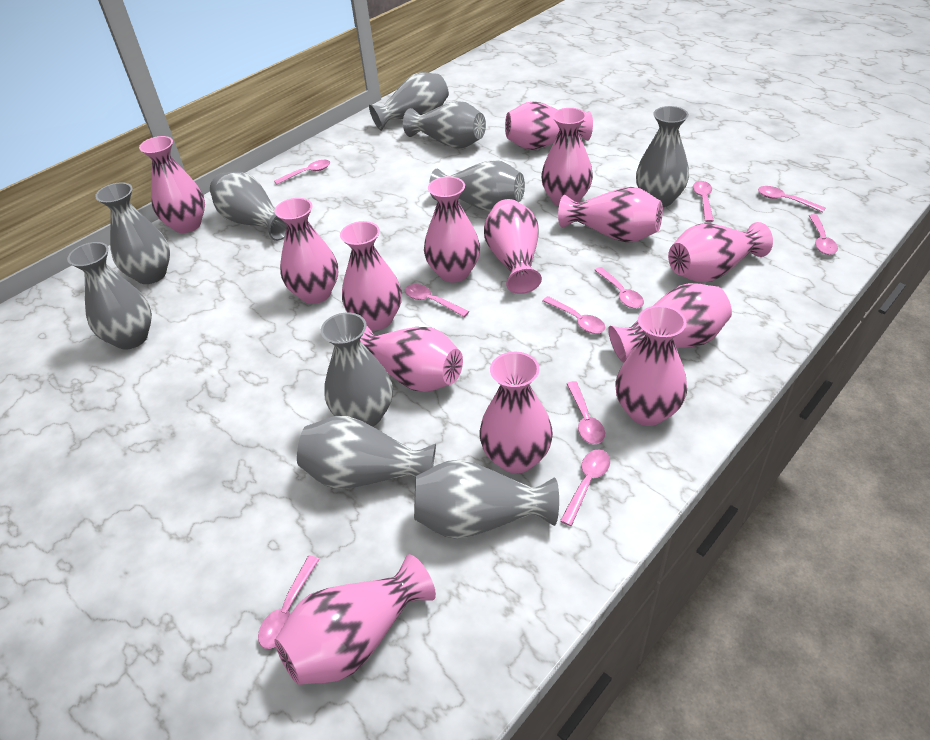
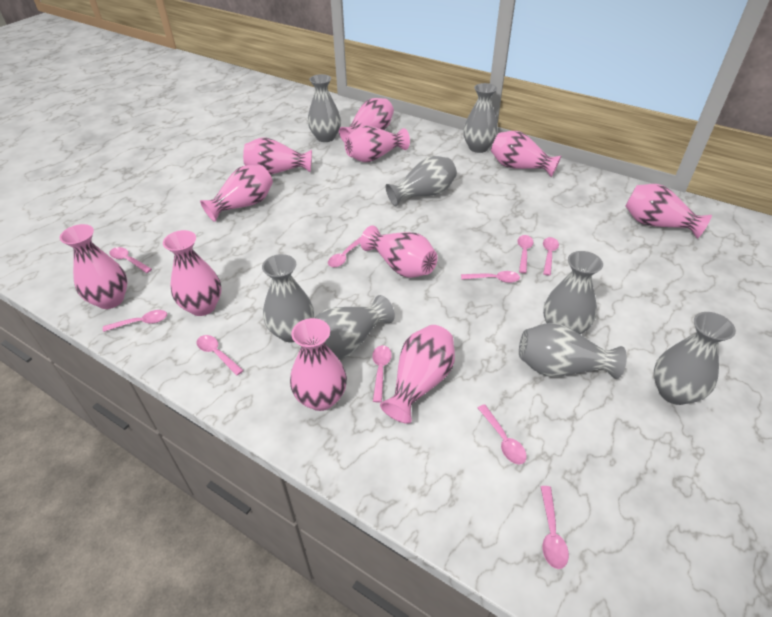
grey vase: 10 -> 8
pink vase: 14 -> 11

